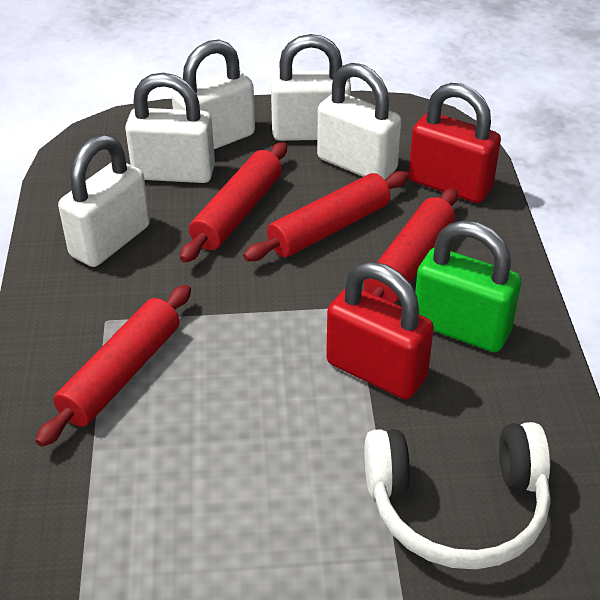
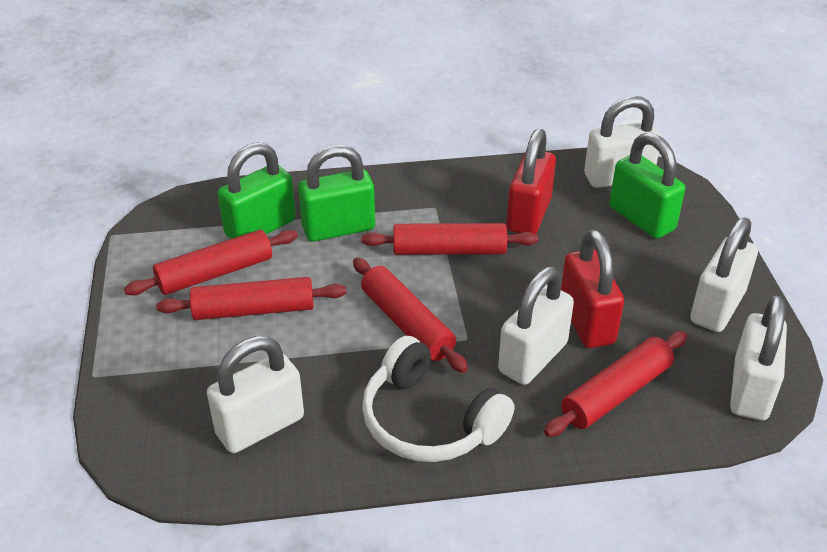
green padlock: 1 -> 3
red rolling pin: 4 -> 5

